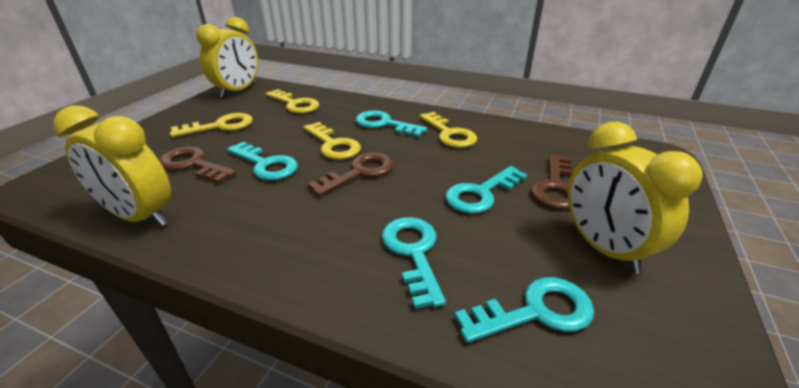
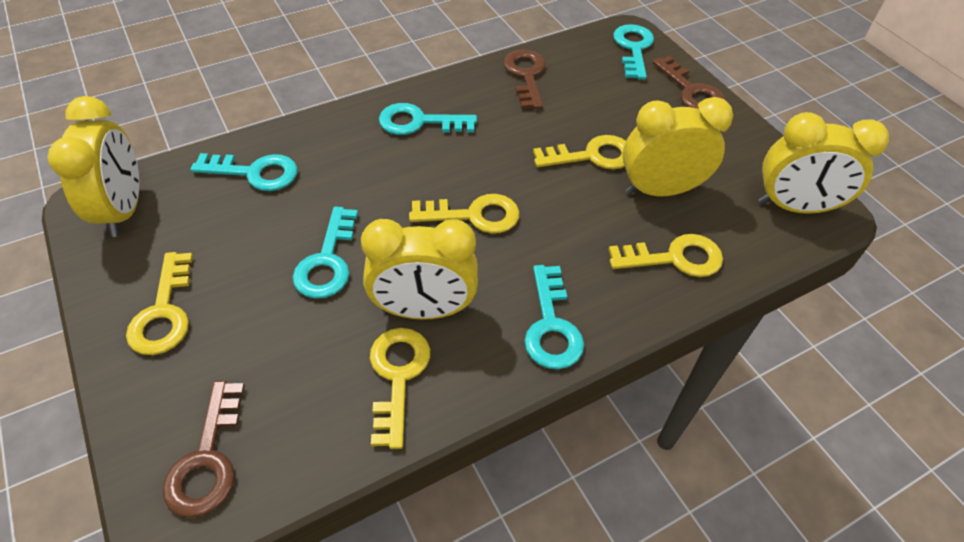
yellow clock: 3 -> 4
yellow key: 4 -> 5

